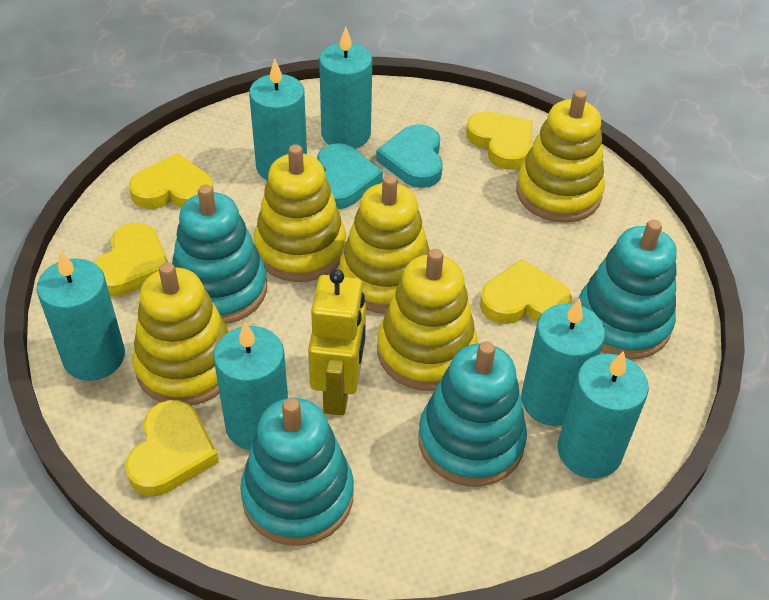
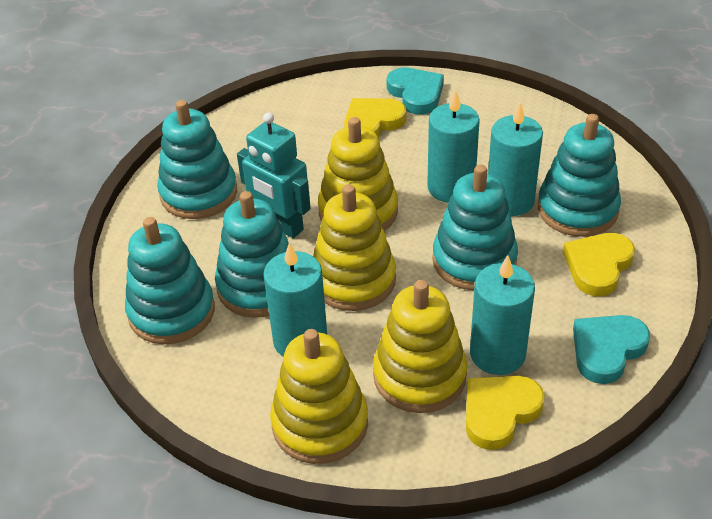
turquoise candle: 6 -> 4
turquoise robot: 0 -> 1
turquoise stacking toy: 4 -> 5
yellow heart: 5 -> 3
yellow robot: 1 -> 0
yellow stacking toy: 5 -> 4

